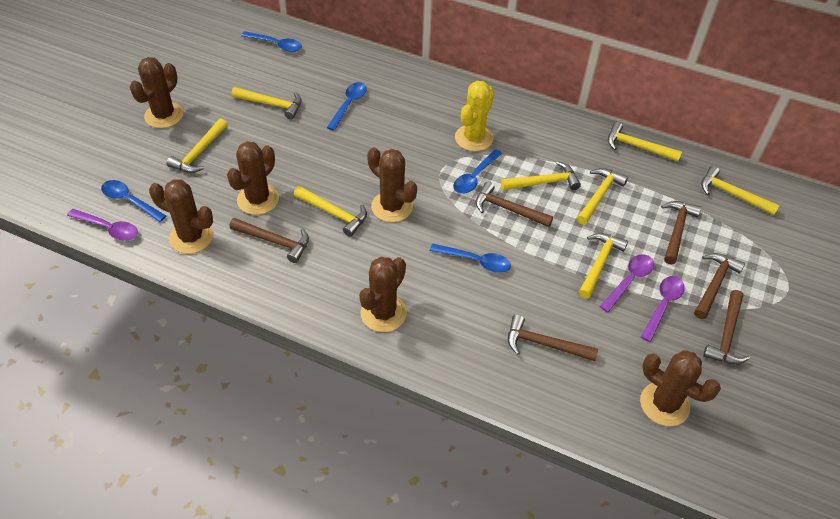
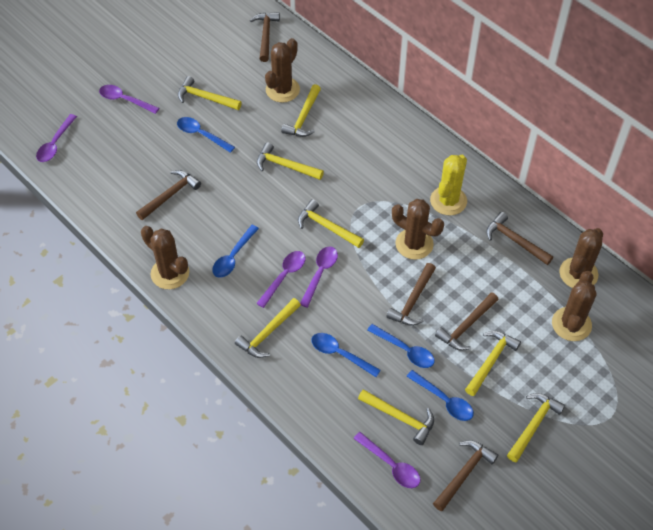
brown cactus: 6 -> 5
purple spoon: 3 -> 5

